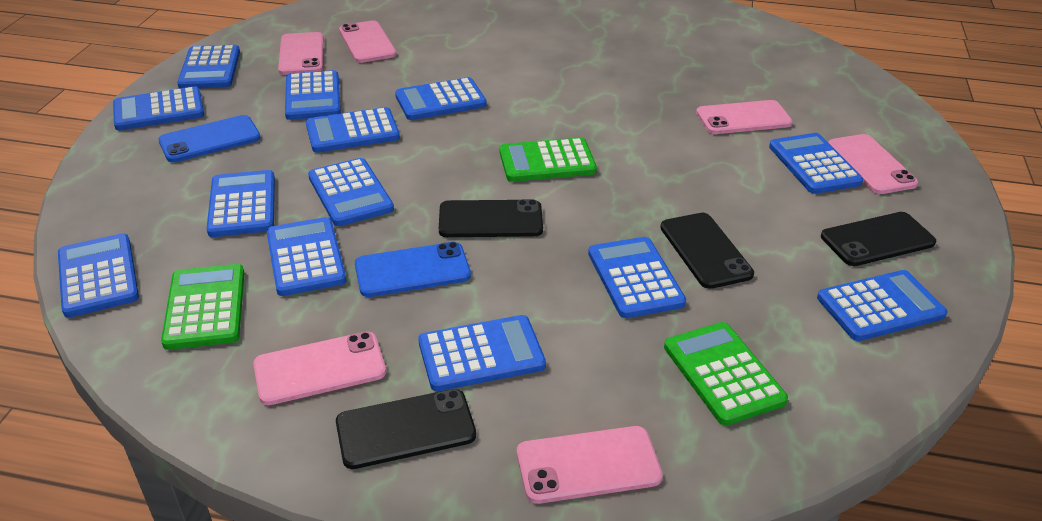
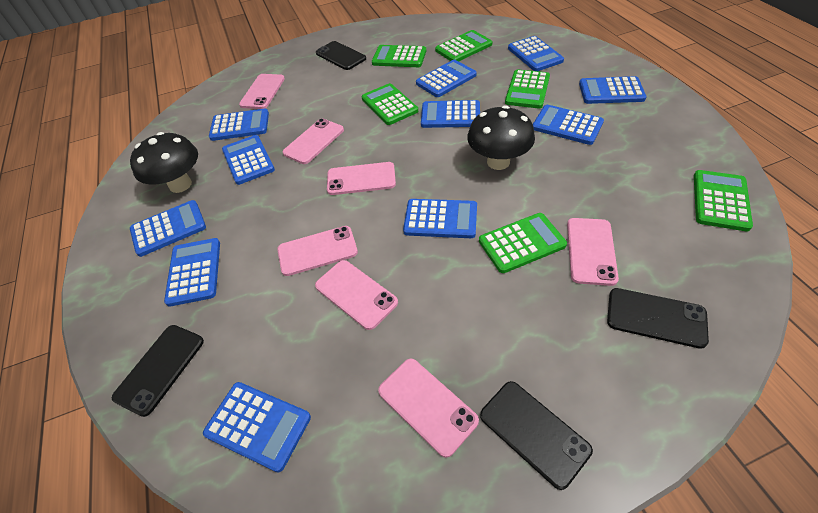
black mushroom: 0 -> 2
blue calculator: 13 -> 11
blue phone: 2 -> 0
green calculator: 3 -> 6
pink phone: 6 -> 7

